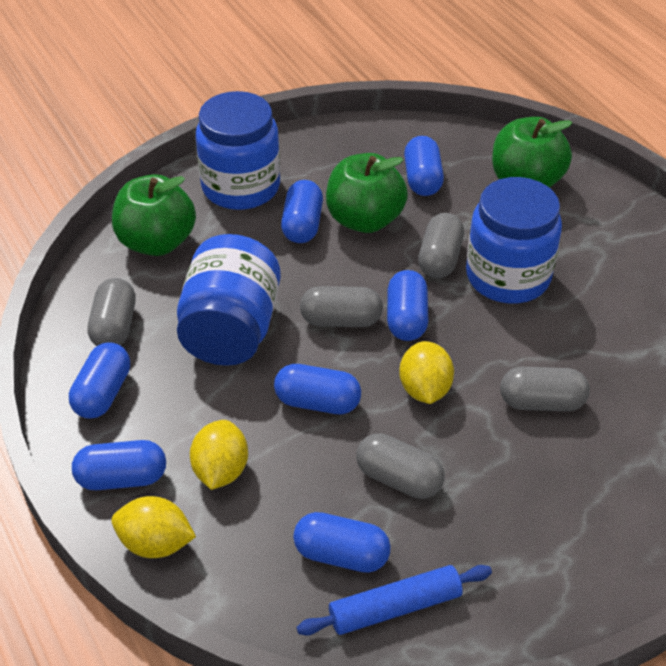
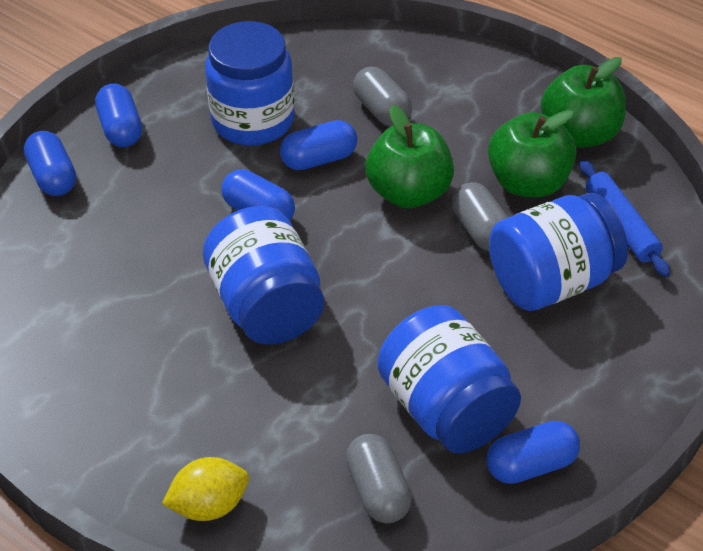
blue capsule: 7 -> 5
blue jar: 3 -> 4
grey capsule: 5 -> 3
yellow lemon: 3 -> 1

